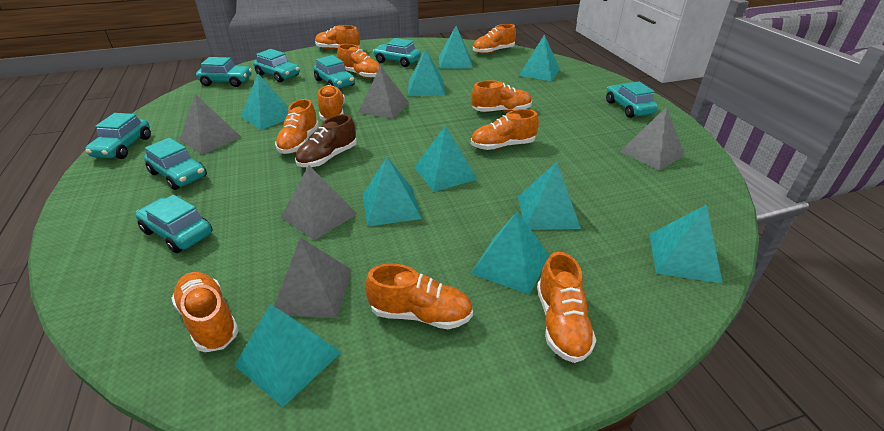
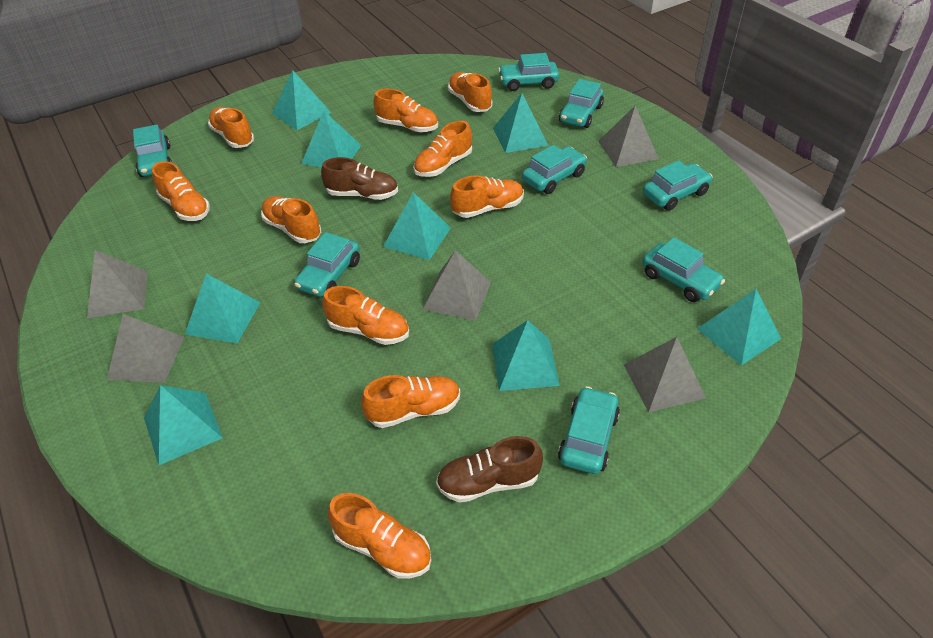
brown shoe: 1 -> 2
turquoise pyramid: 10 -> 8

